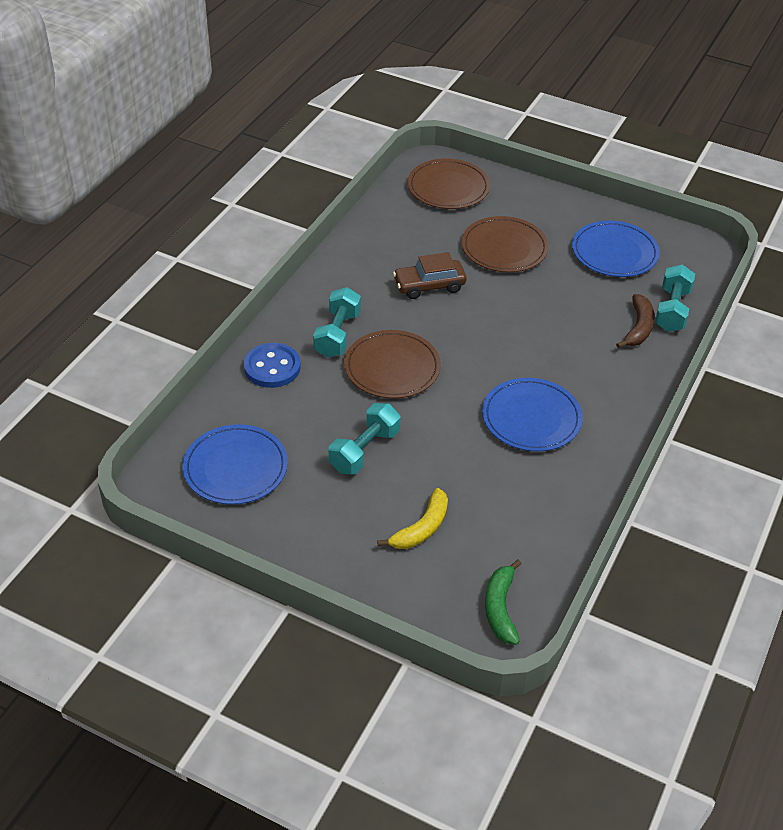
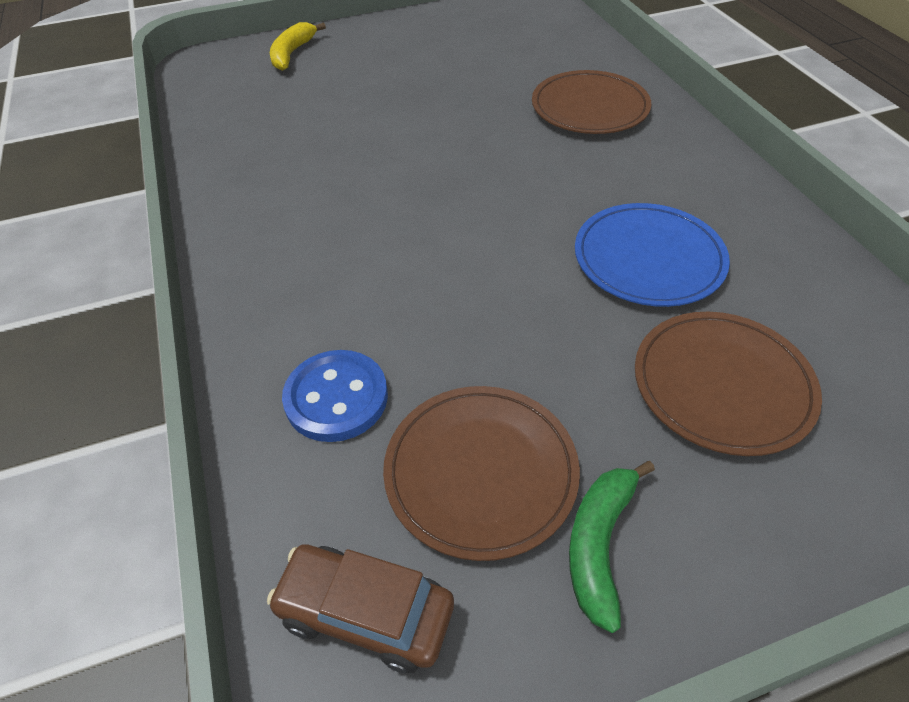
blue plate: 3 -> 1
brown banana: 1 -> 0
turquoise dumbbell: 3 -> 0

